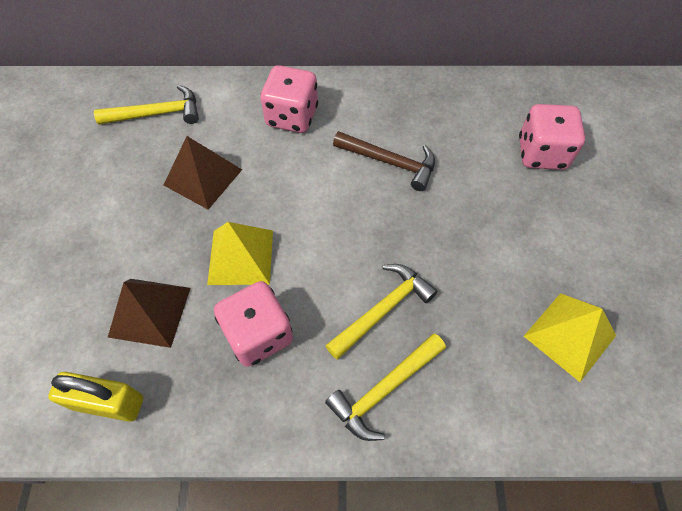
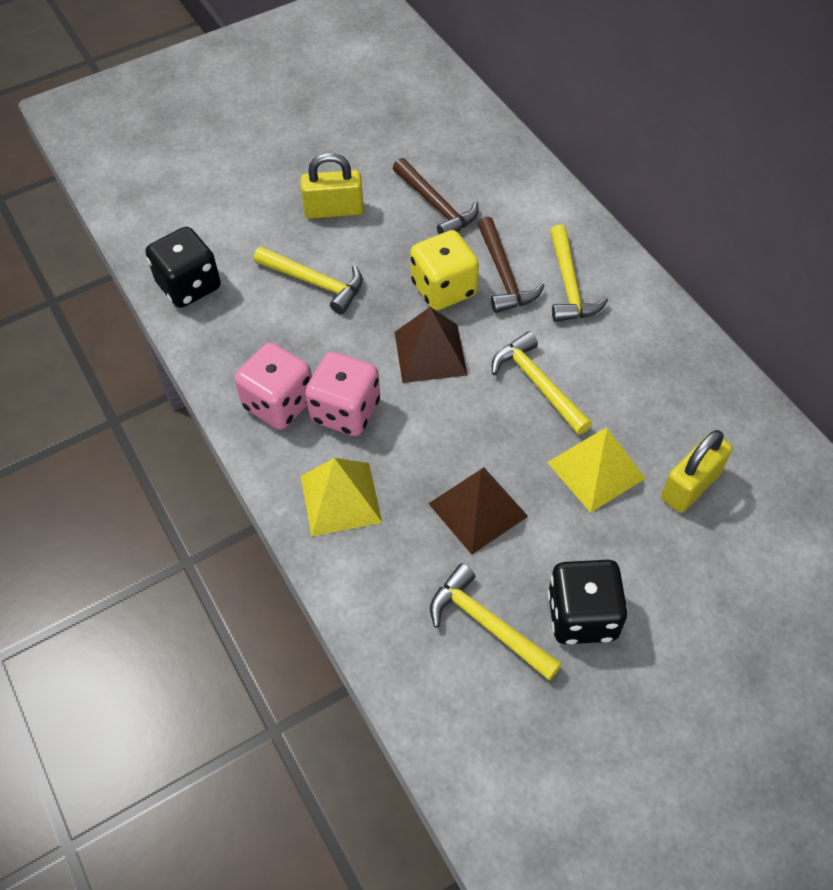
black dice: 0 -> 2
brown hammer: 1 -> 2
pink dice: 3 -> 2
yellow dice: 0 -> 1
yellow hammer: 3 -> 4
yellow padlock: 1 -> 2

